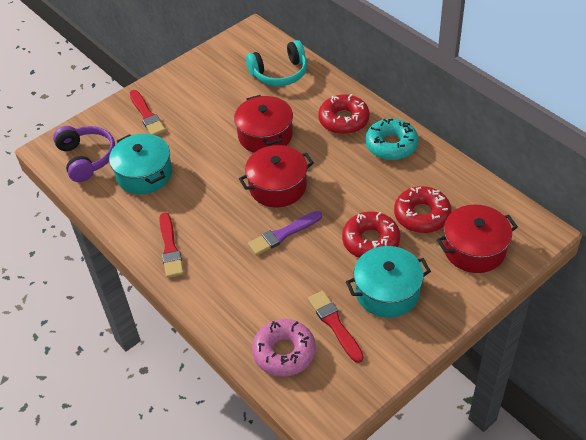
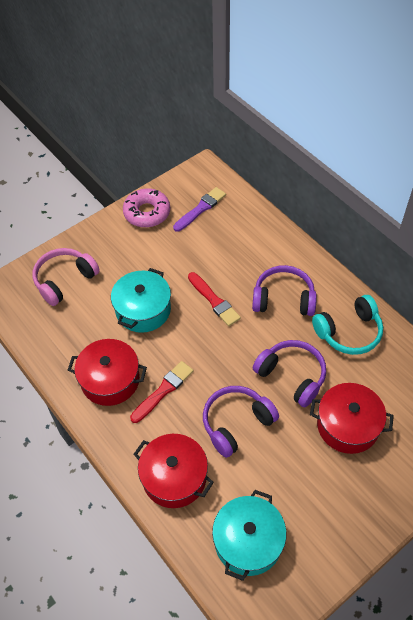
pink headphones: 0 -> 1
purple headphones: 1 -> 3
red brush: 3 -> 2
red donut: 3 -> 0
turquoise donut: 1 -> 0

